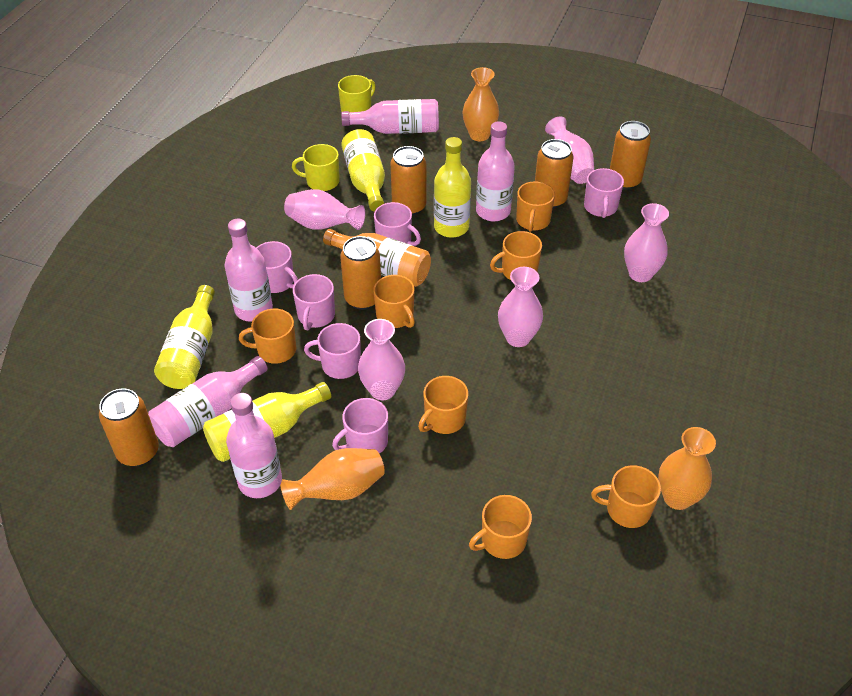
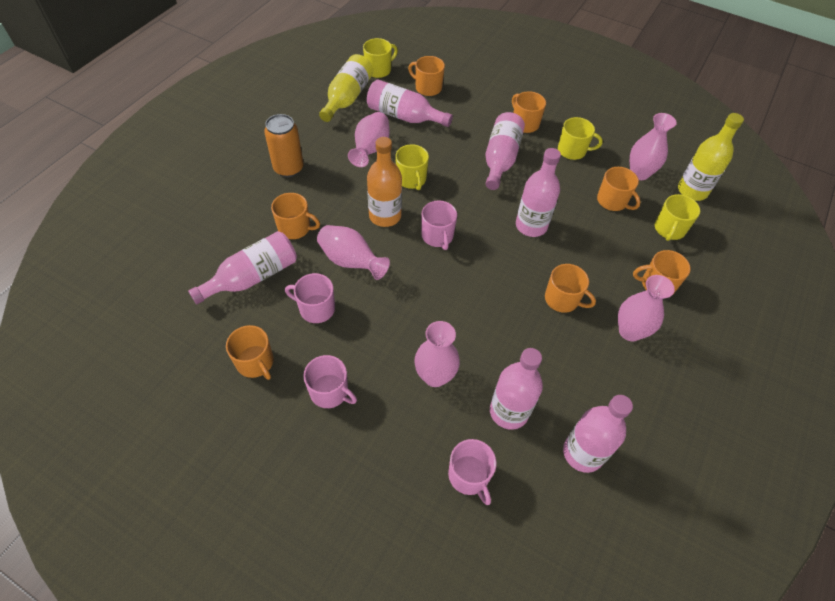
orange can: 5 -> 1
orange vase: 3 -> 0
pink bottle: 5 -> 6
pink mug: 6 -> 4
yellow bottle: 4 -> 2
yellow mug: 2 -> 4

